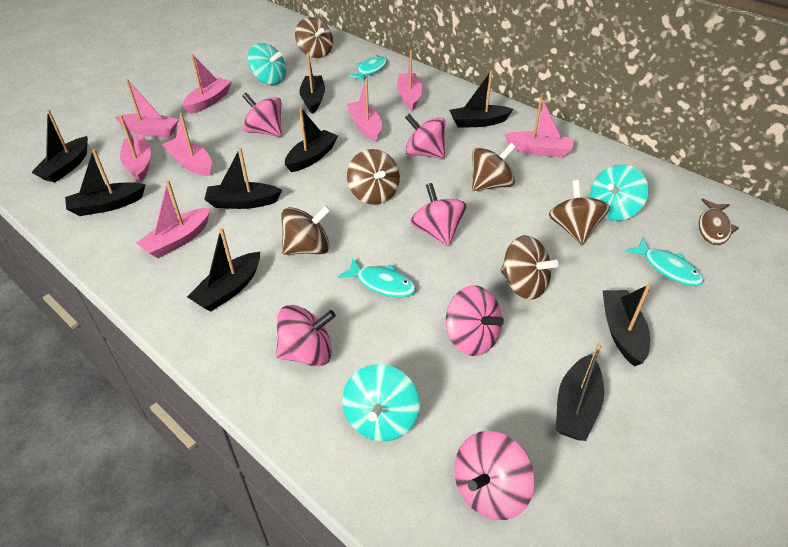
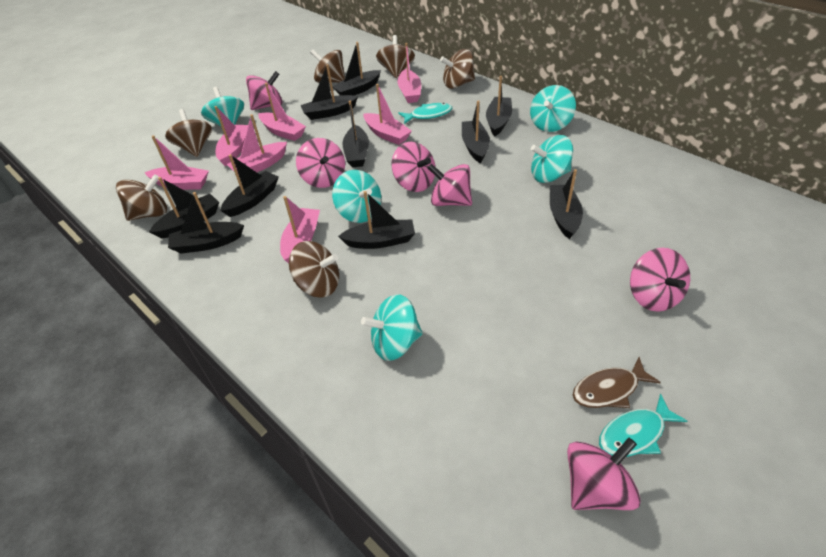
black boat: 9 -> 10
pink boat: 8 -> 7
turquoise fish: 3 -> 2
turquoise spinning top: 3 -> 5

